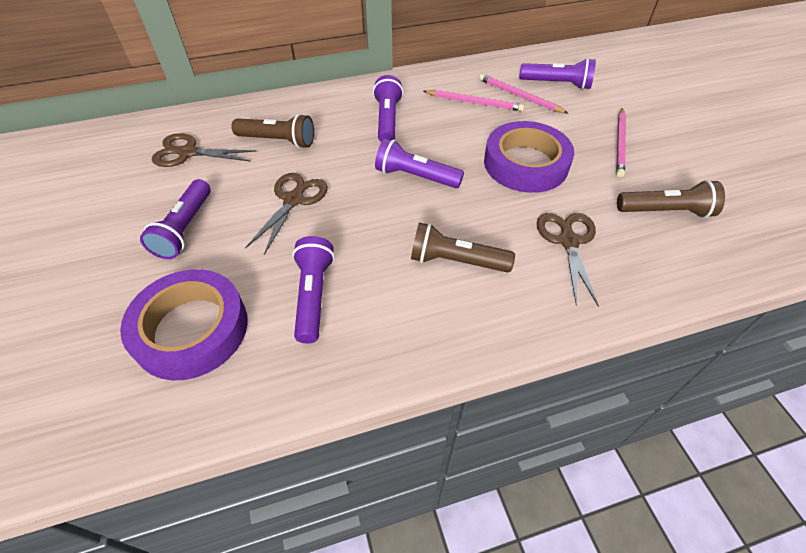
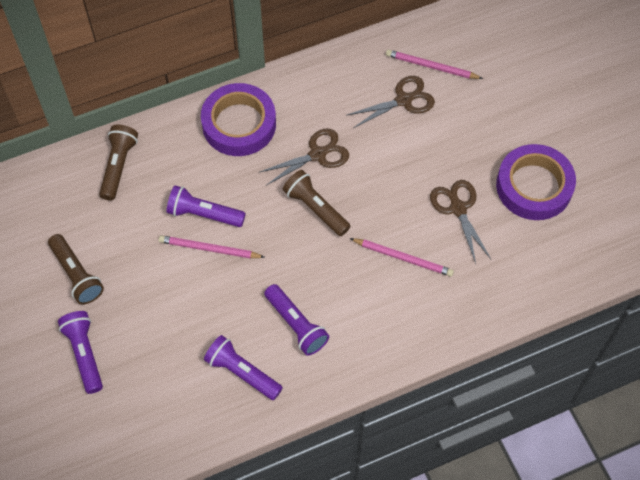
purple flashlight: 5 -> 4

